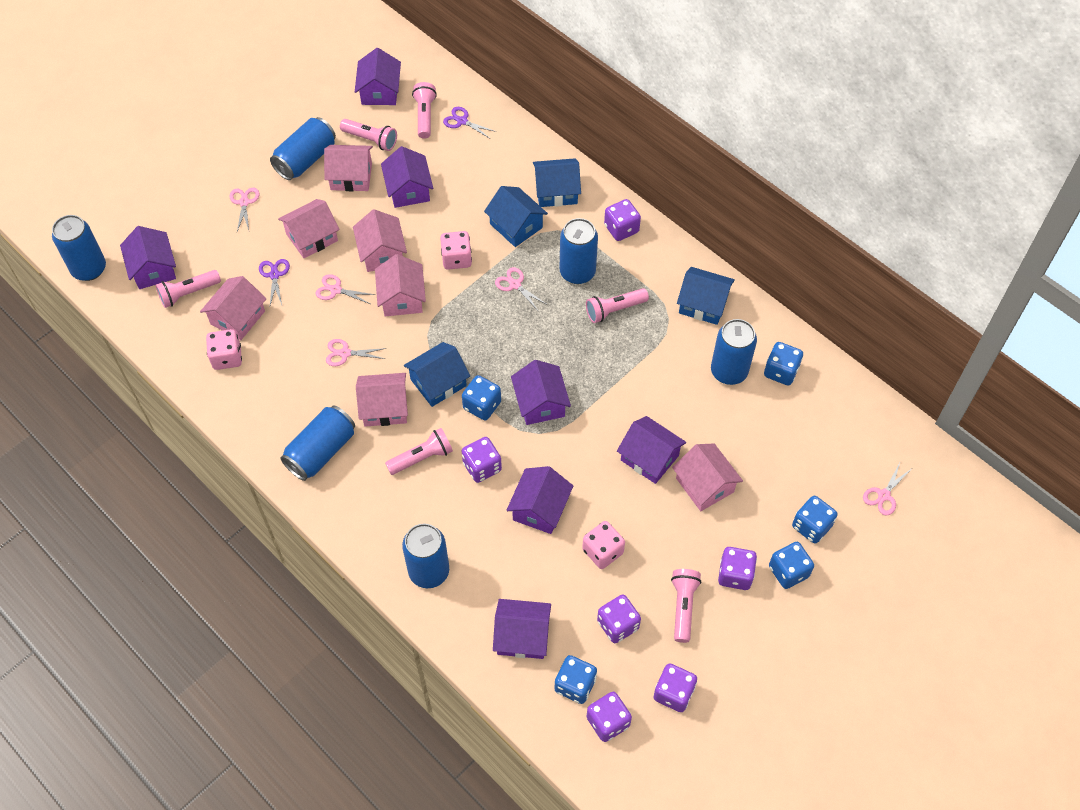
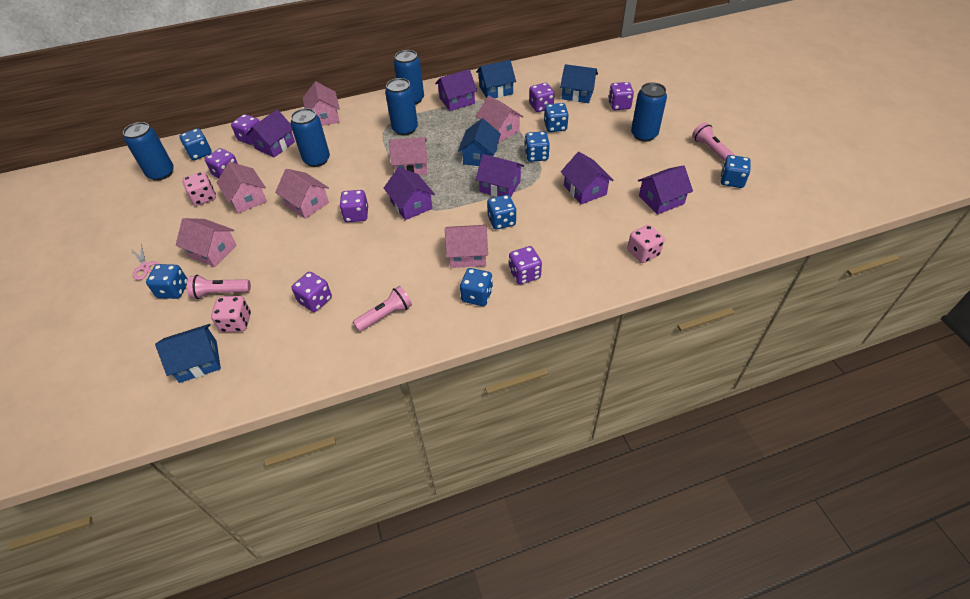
blue can: 6 -> 5
blue dice: 5 -> 7
pink flashlight: 6 -> 3
pink scissors: 5 -> 1
purple dice: 6 -> 7
purple house: 7 -> 6
purple scissors: 2 -> 0

